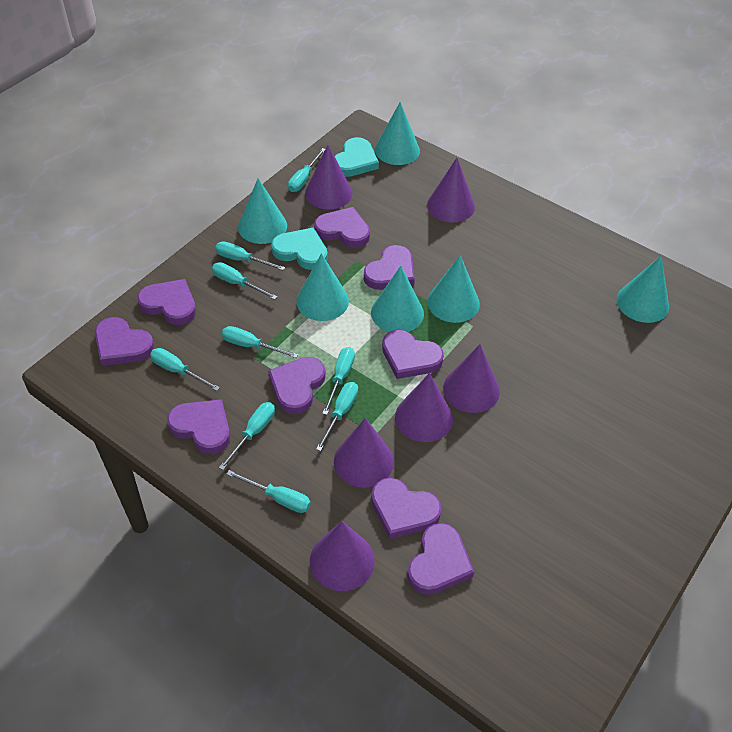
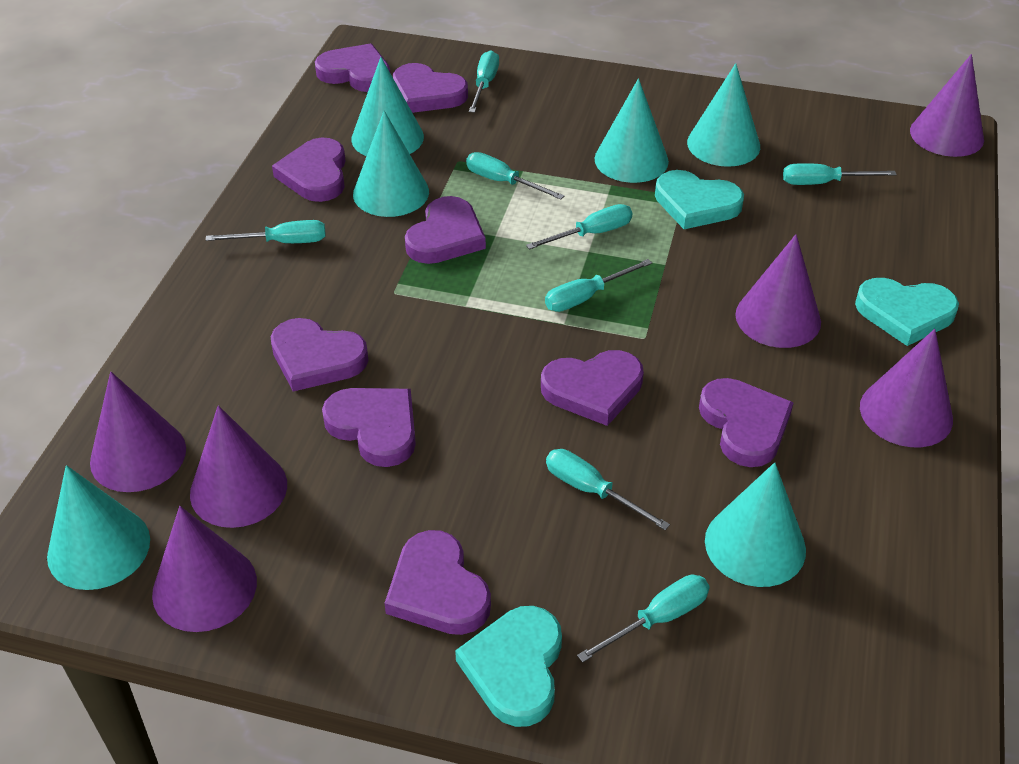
turquoise heart: 2 -> 3
turquoise screwdriver: 9 -> 8

